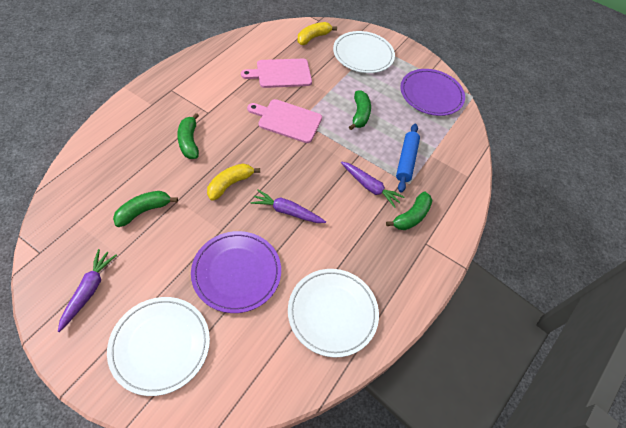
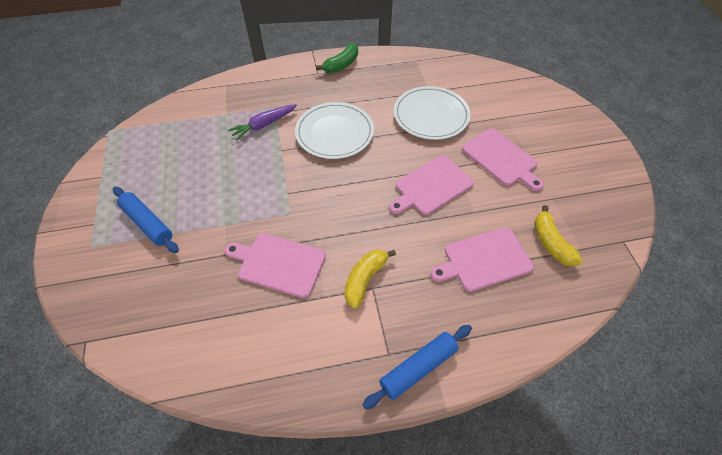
blue rolling pin: 1 -> 2
green banana: 4 -> 1
pink cutting board: 2 -> 4
purple carrot: 3 -> 1
purple plate: 2 -> 0
white plate: 3 -> 2

